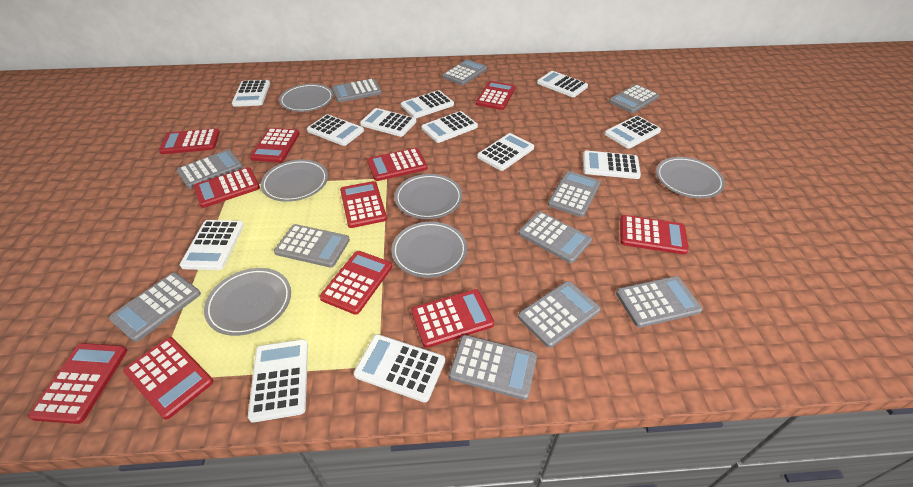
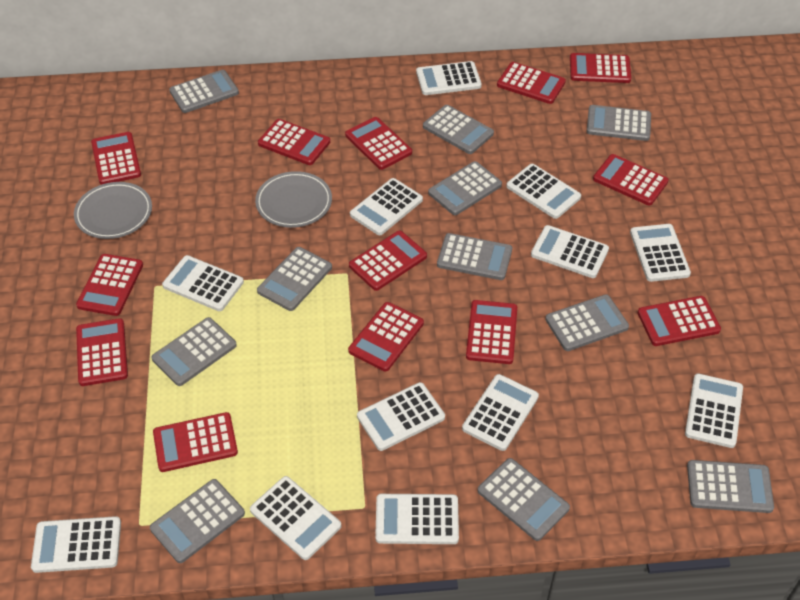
grey plate: 6 -> 2
red calculator: 11 -> 13

